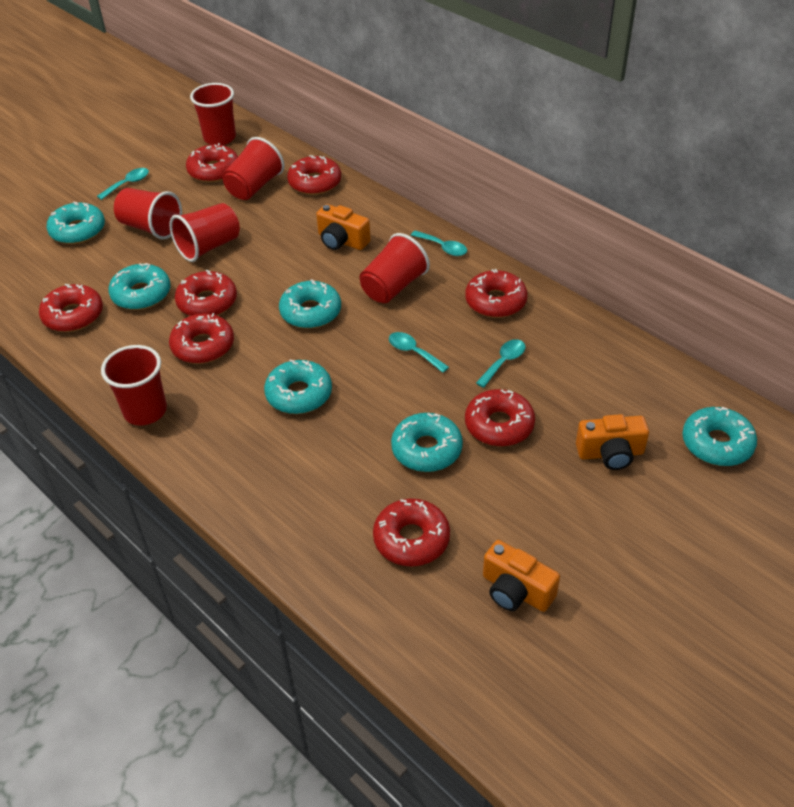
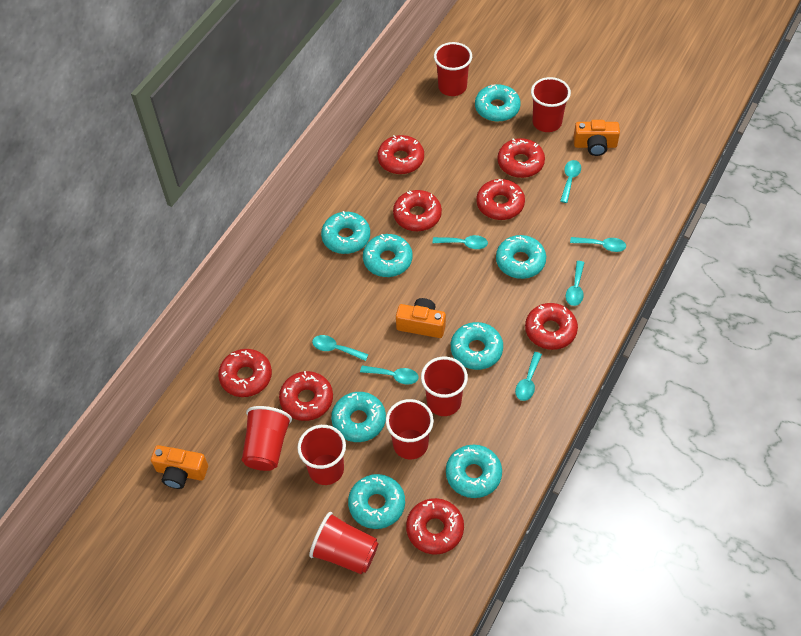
red cup: 6 -> 7
turquoise donut: 6 -> 8
turquoise spoon: 4 -> 7

